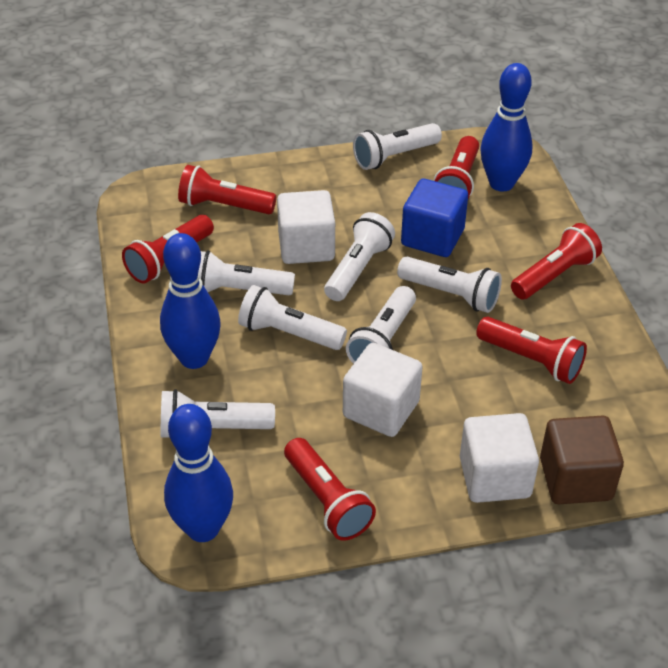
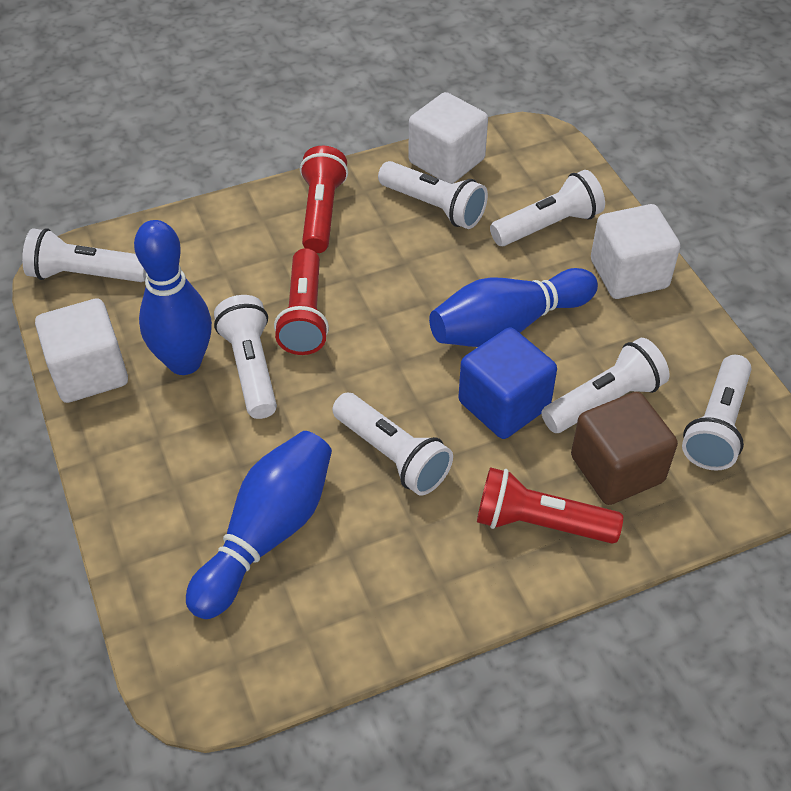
red flashlight: 6 -> 3

